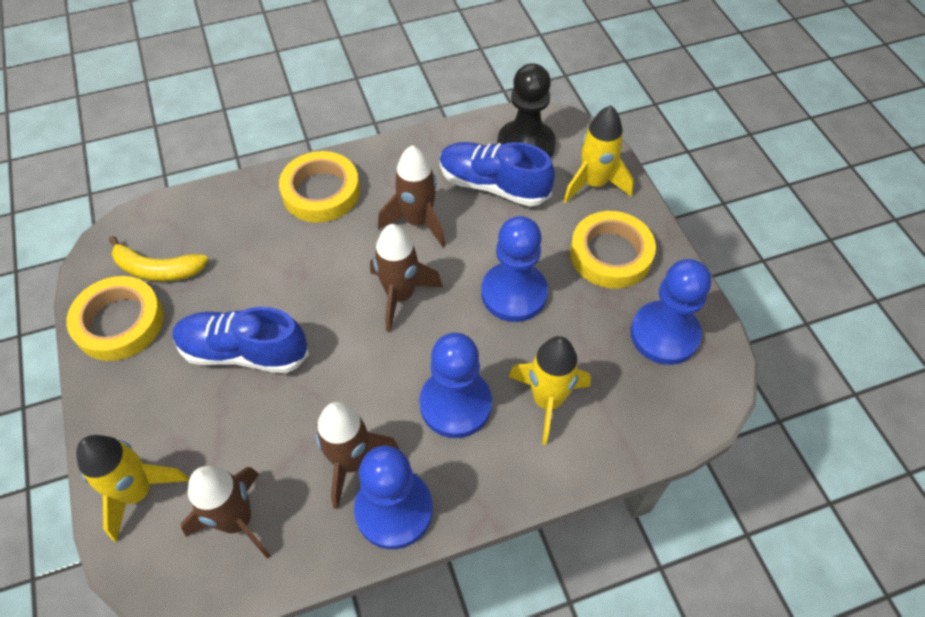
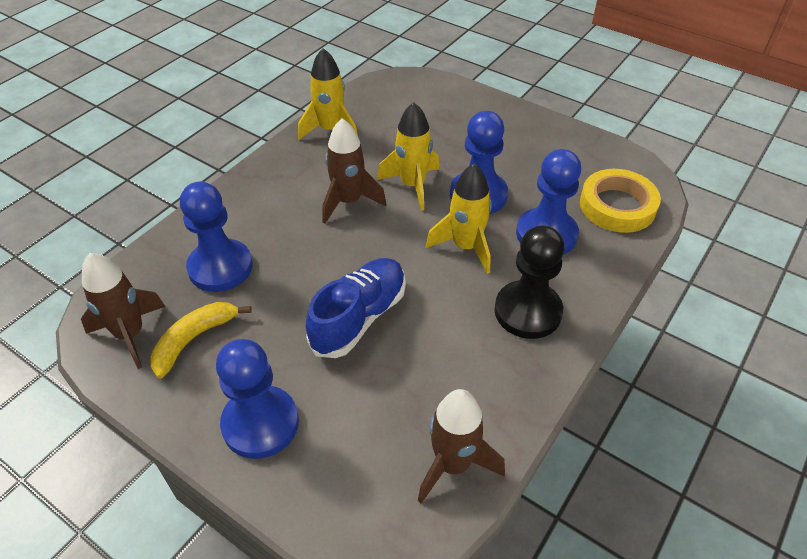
blue shoe: 2 -> 1
brown rocket: 4 -> 3
yellow tape: 3 -> 1

